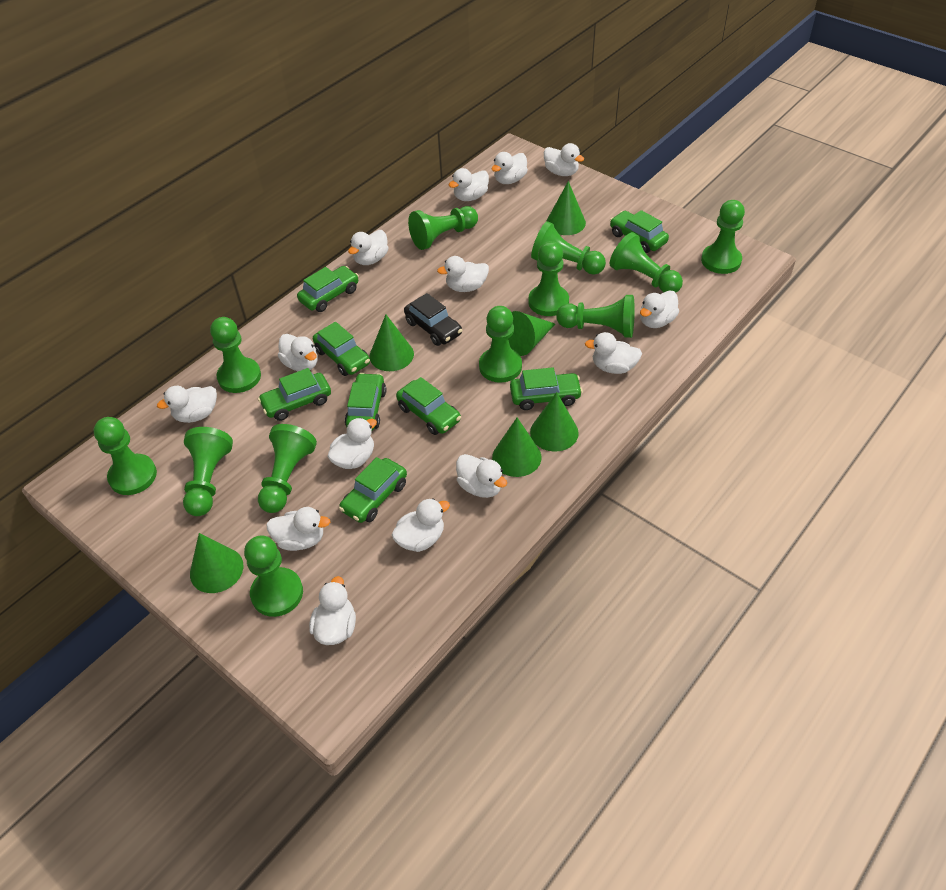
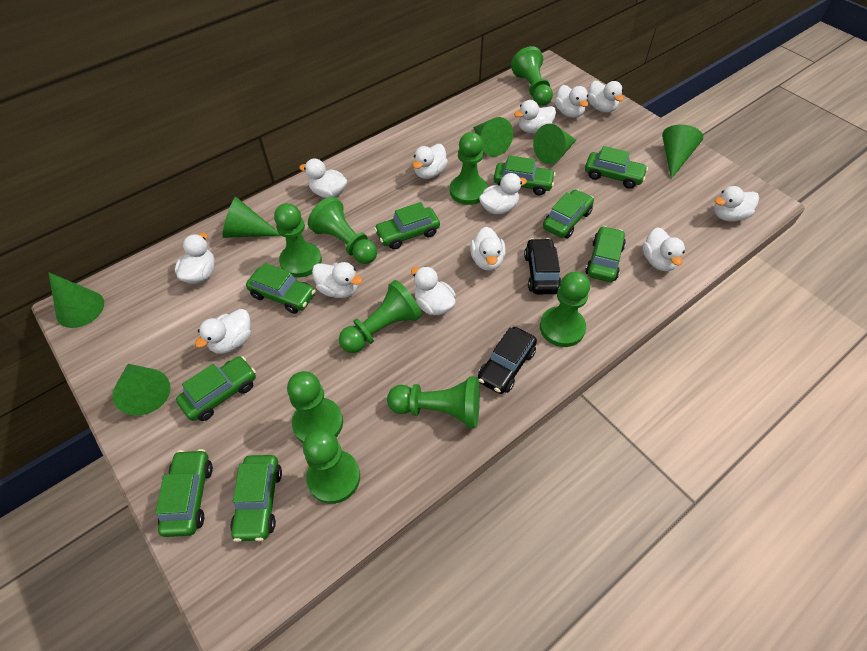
black car: 1 -> 2
green car: 8 -> 9
green pawn: 12 -> 9
white duck: 14 -> 13

